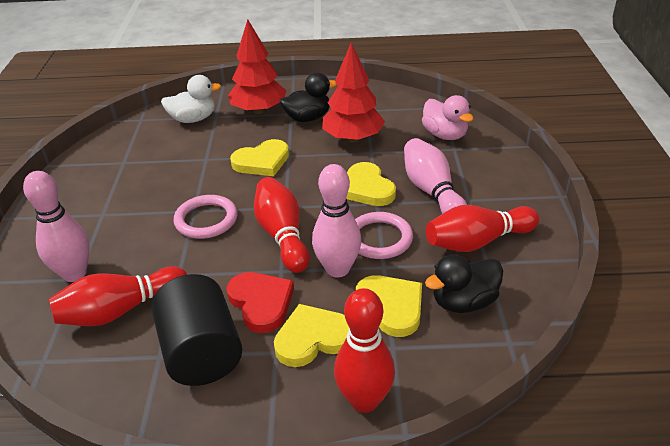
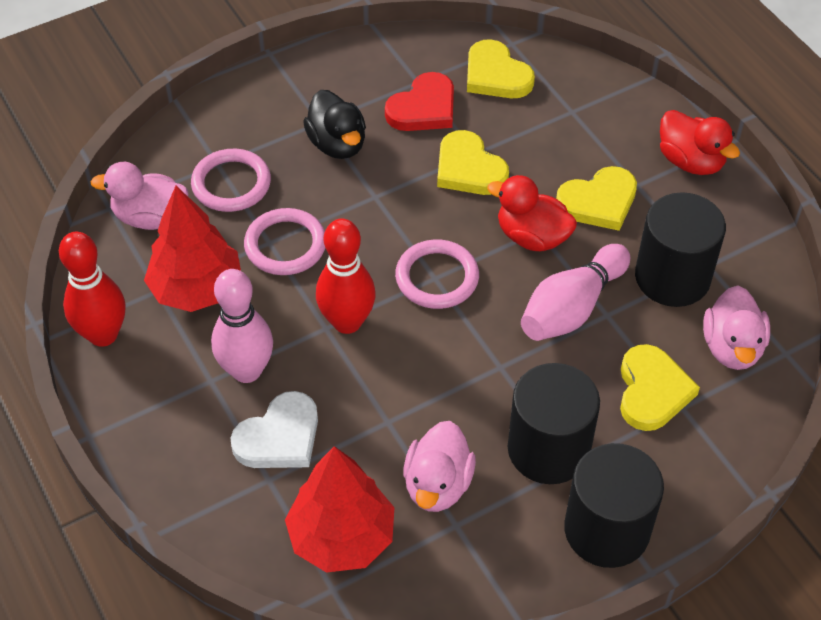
black cylinder: 1 -> 3
black duck: 2 -> 1
pink bowling pin: 3 -> 2
pink duck: 1 -> 3
pink ring: 2 -> 3
red bowling pin: 4 -> 2
red duck: 0 -> 2
white duck: 1 -> 0
white heart: 0 -> 1

